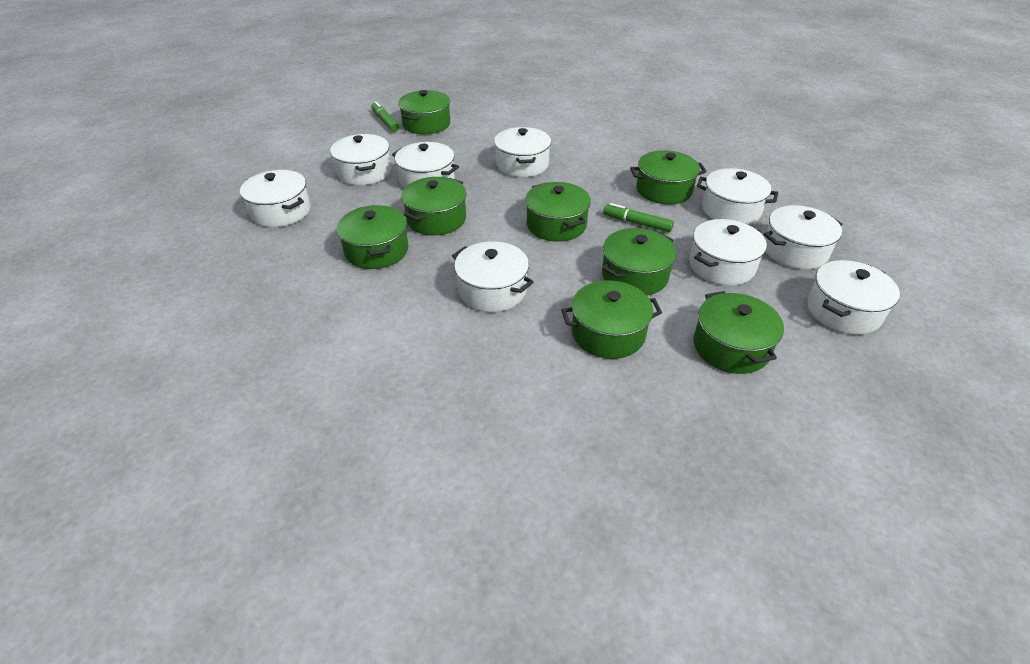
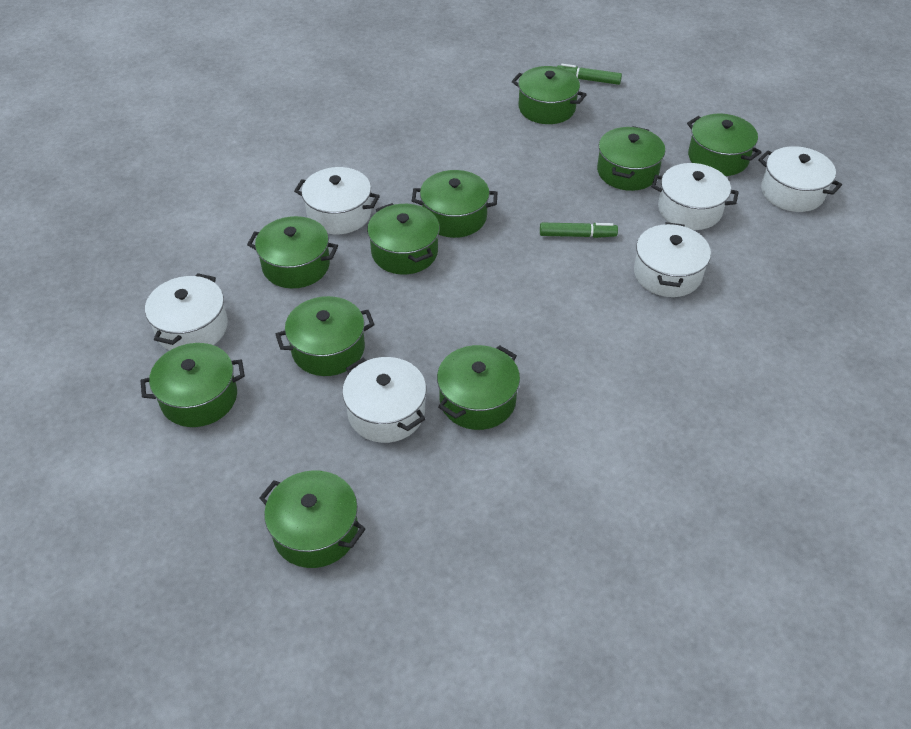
green pot: 8 -> 10
white pot: 9 -> 6

